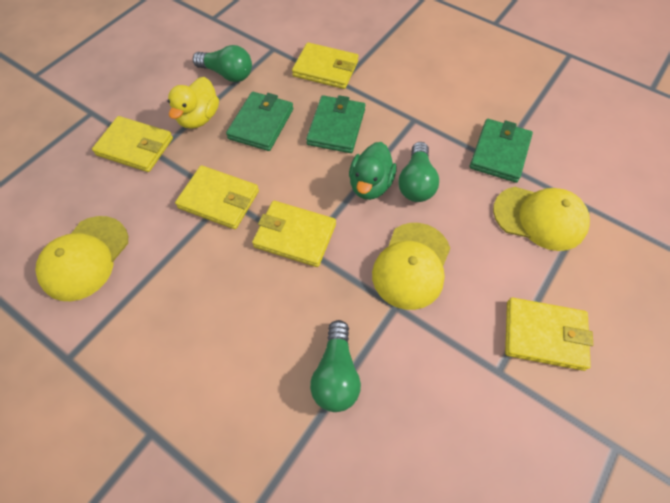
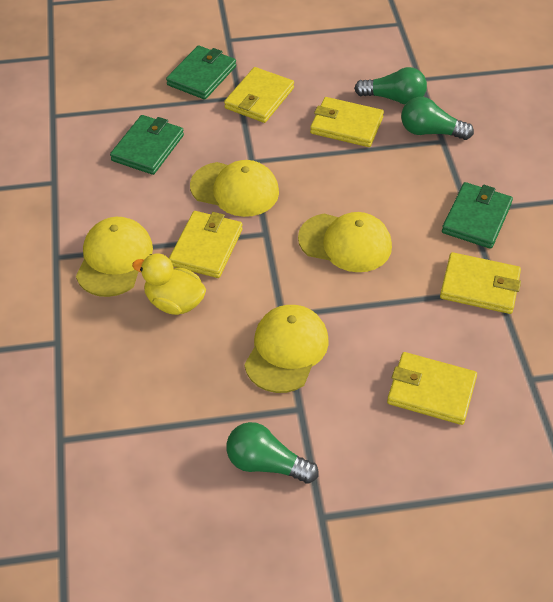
green duck: 1 -> 0
yellow cap: 3 -> 4

